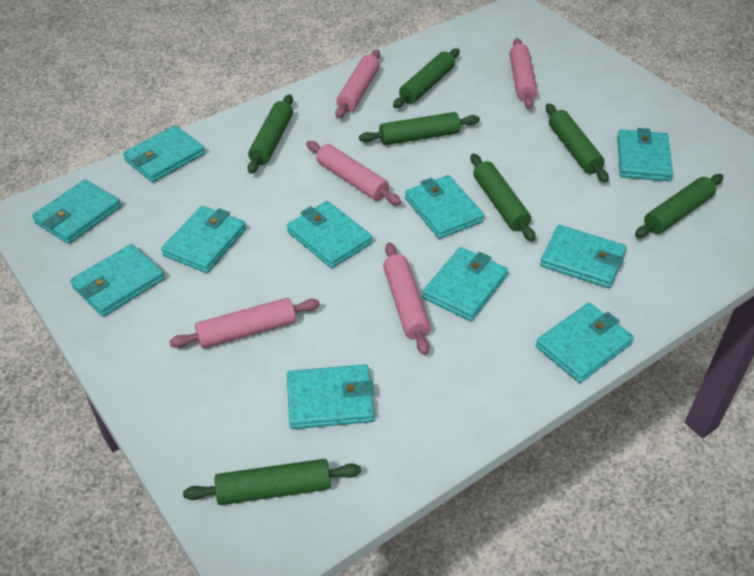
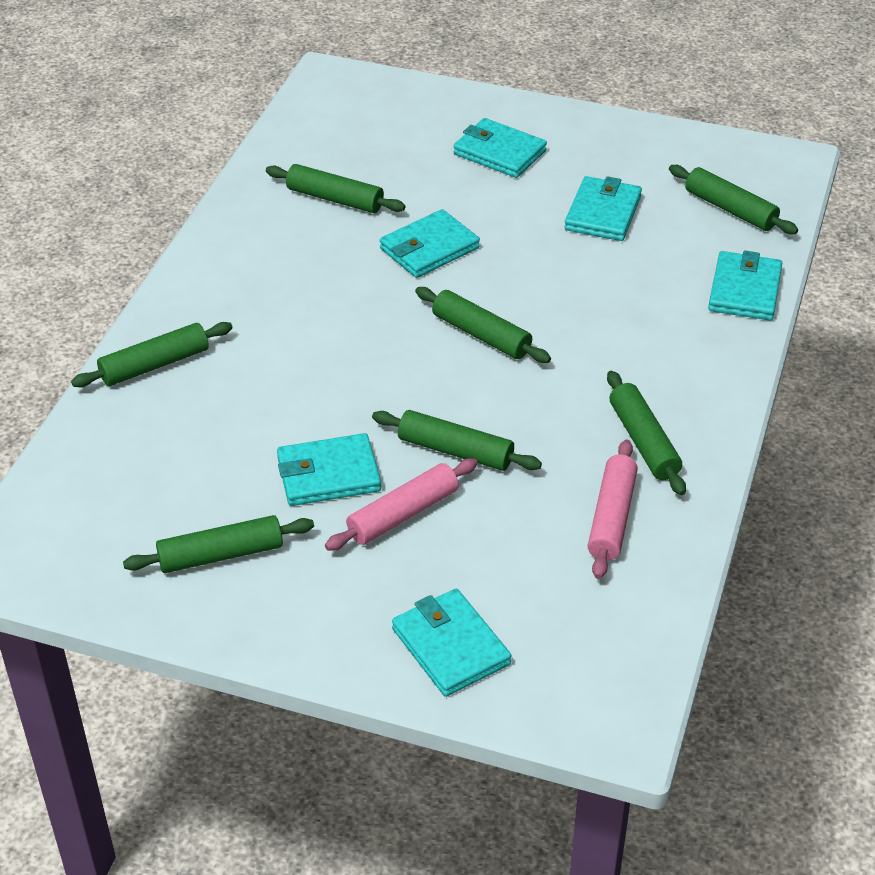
pink rolling pin: 5 -> 2
turquoise wallet: 11 -> 6

